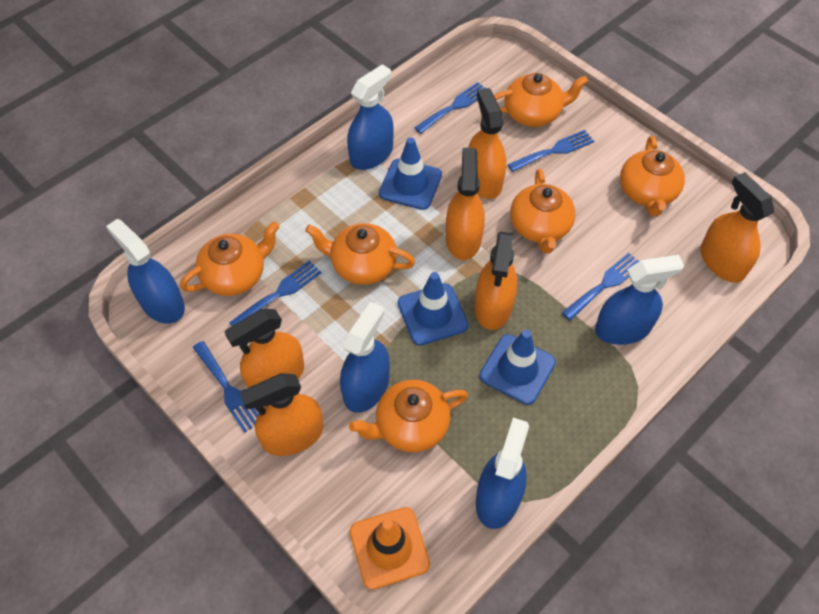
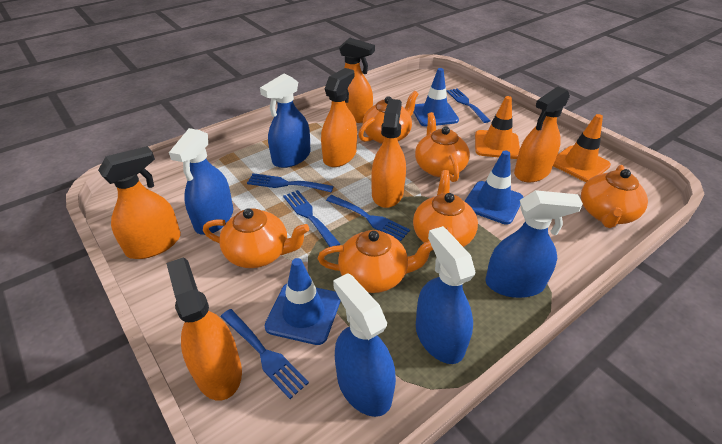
orange traffic cone: 1 -> 2

